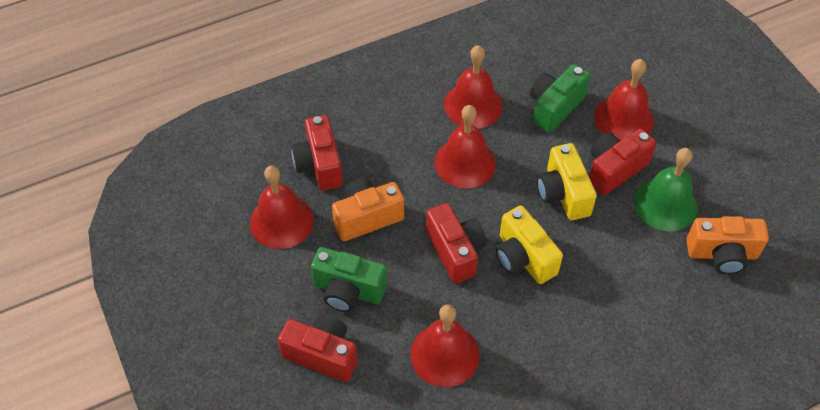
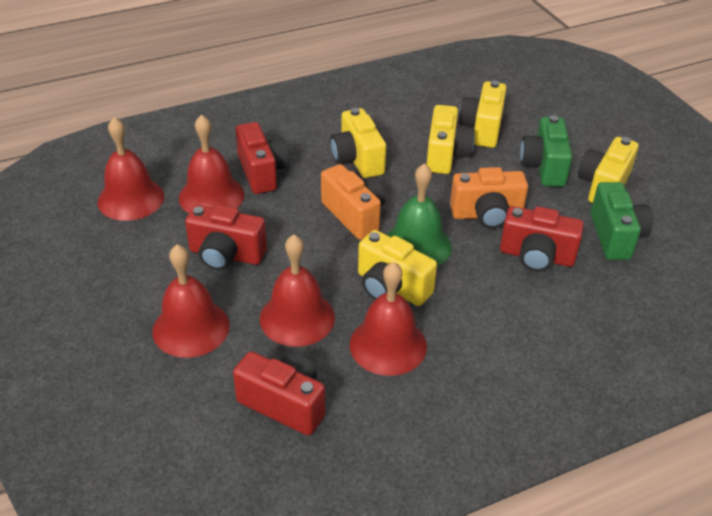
yellow camera: 2 -> 5

